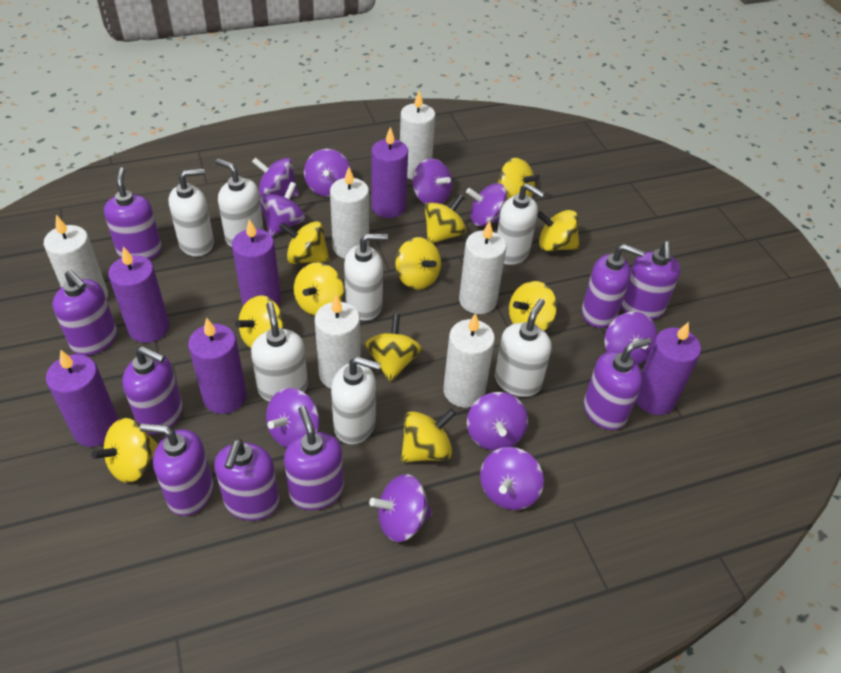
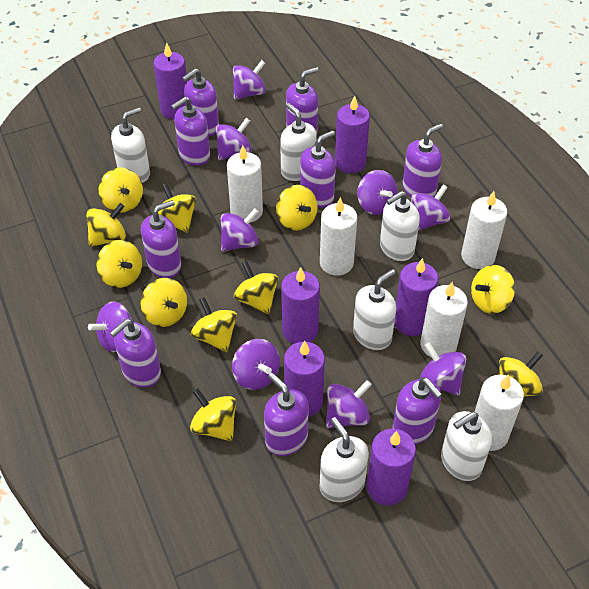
purple spinning top: 10 -> 9
white candle: 6 -> 5
white soap dispenser: 7 -> 6

